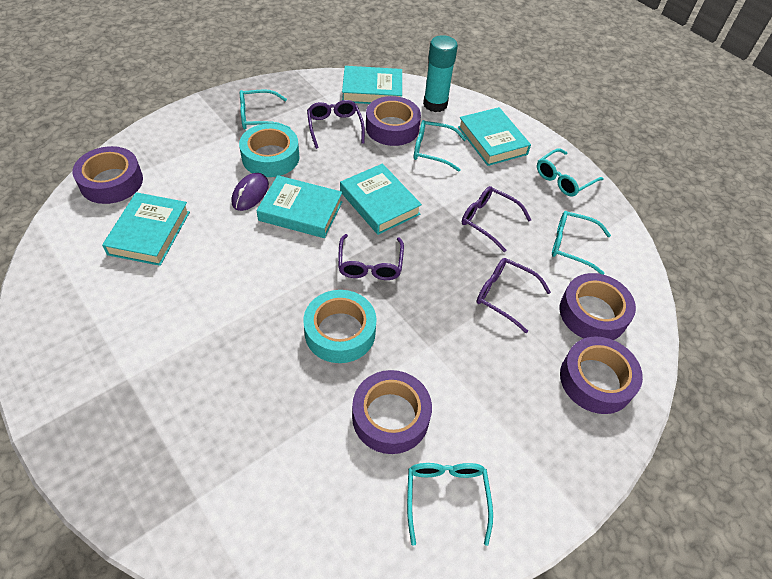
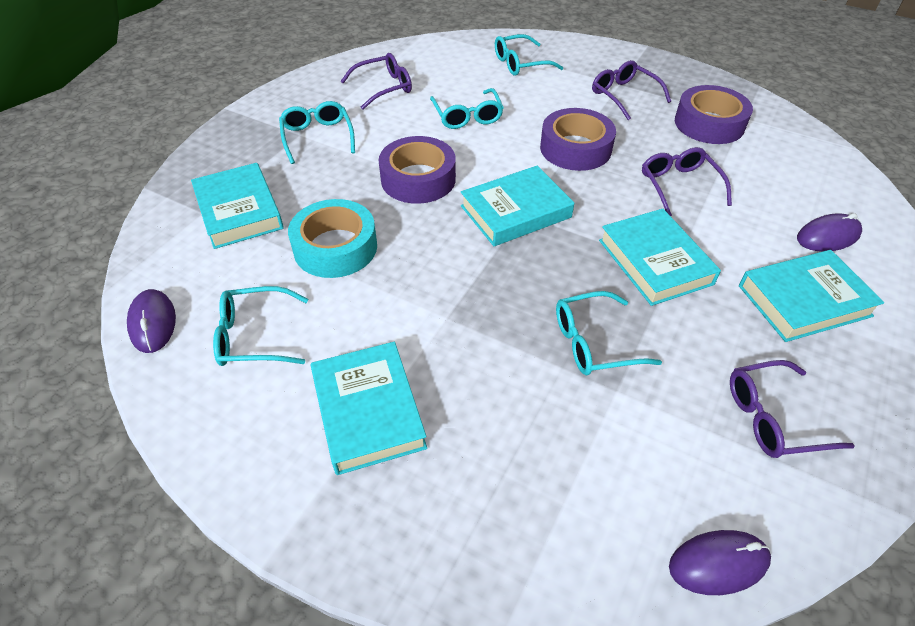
purple mouse: 1 -> 3
purple tape: 5 -> 3
turquoise glue stick: 1 -> 0
turquoise tape: 2 -> 1

